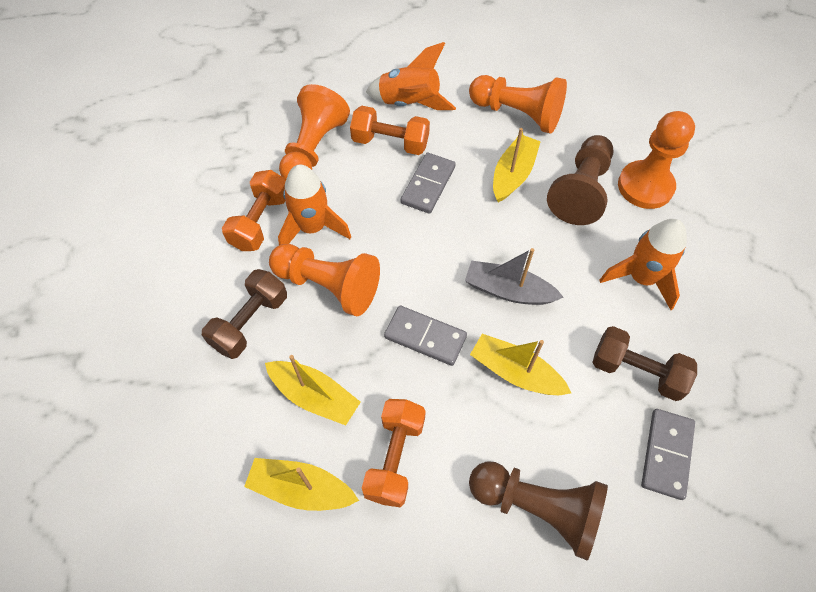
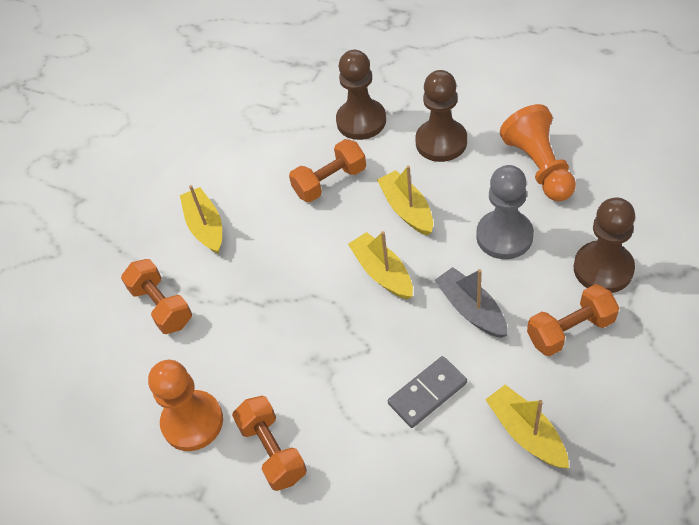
brown dumbbell: 2 -> 0
brown pawn: 2 -> 3
grey domino: 3 -> 1
grey pawn: 0 -> 1
orange dumbbell: 3 -> 4
orange pawn: 4 -> 2
orange rocket: 3 -> 0

